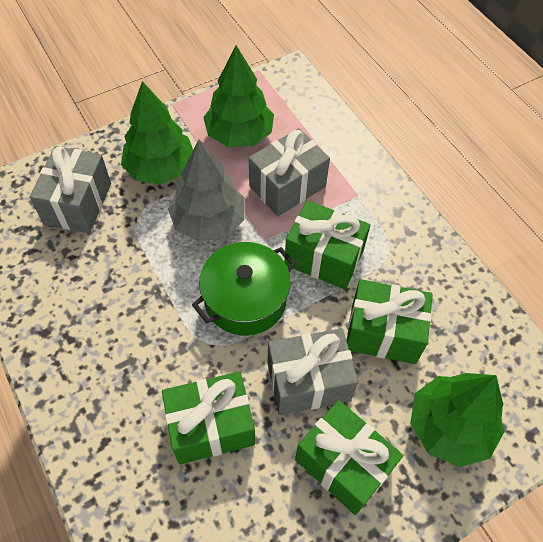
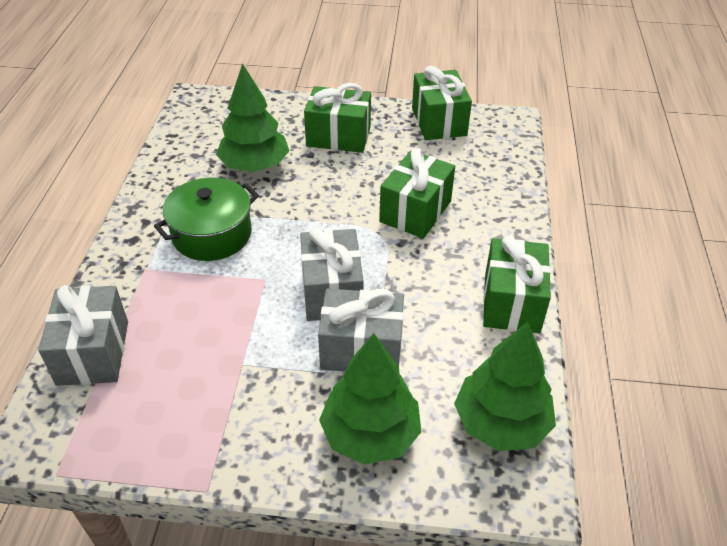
grey tree: 1 -> 0

